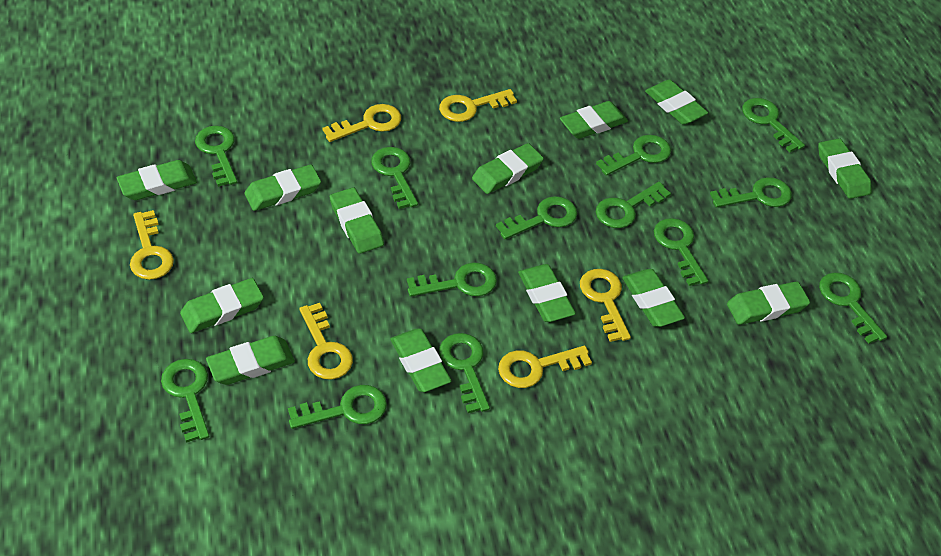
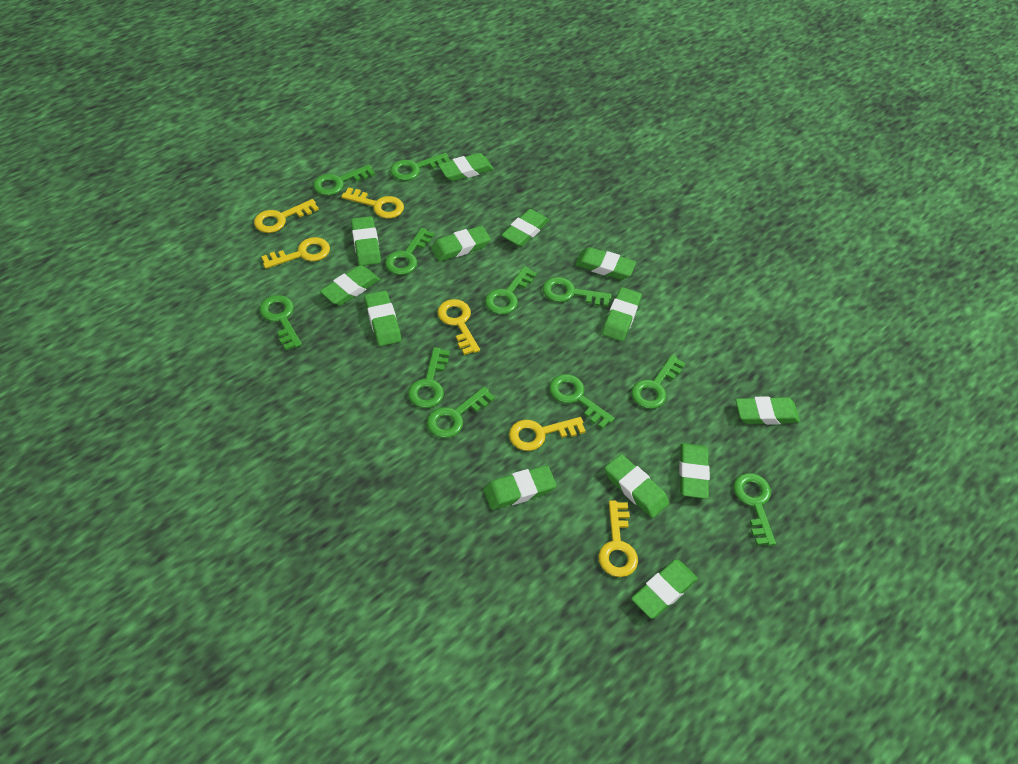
green key: 13 -> 11

